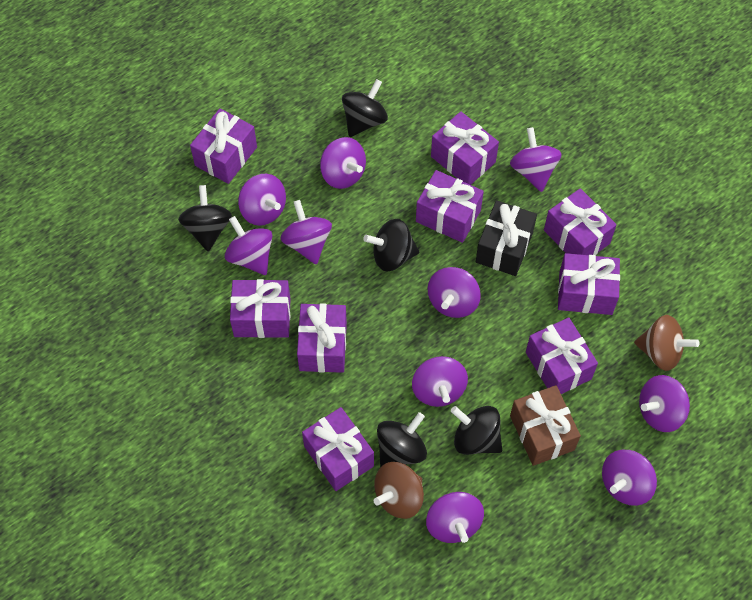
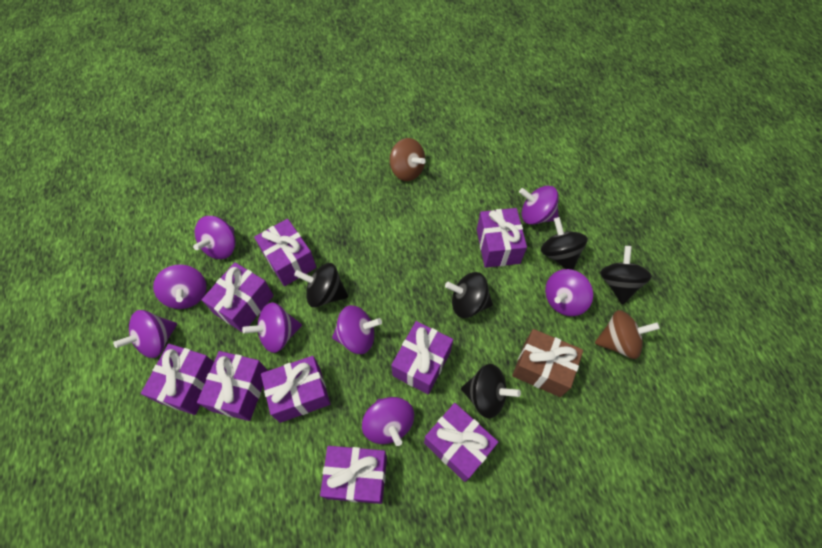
black gift: 1 -> 0
purple spinning top: 10 -> 8

